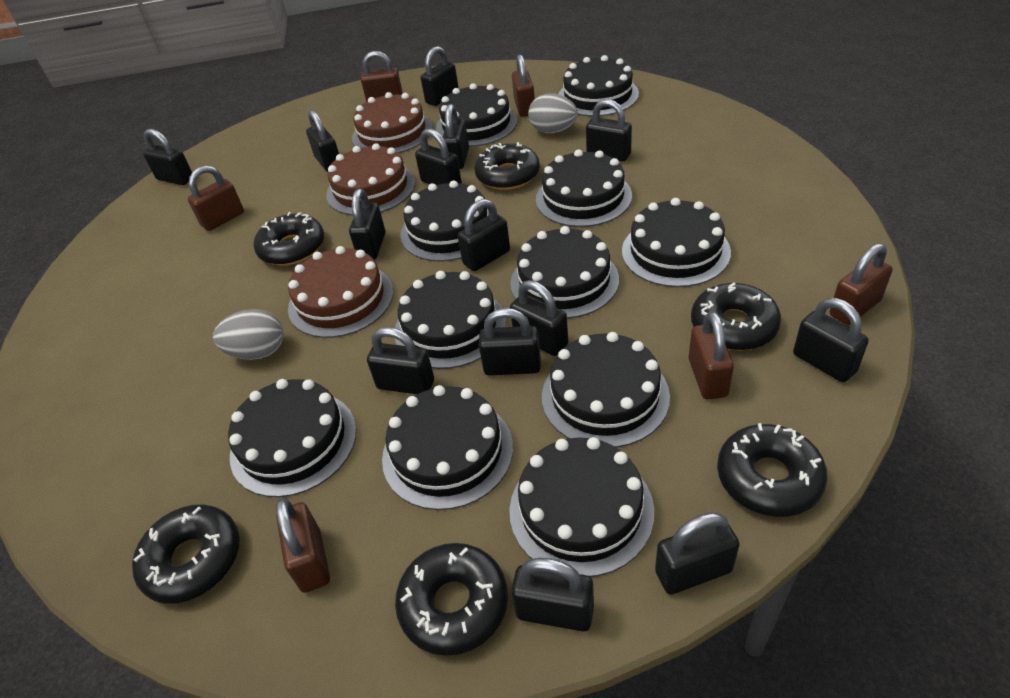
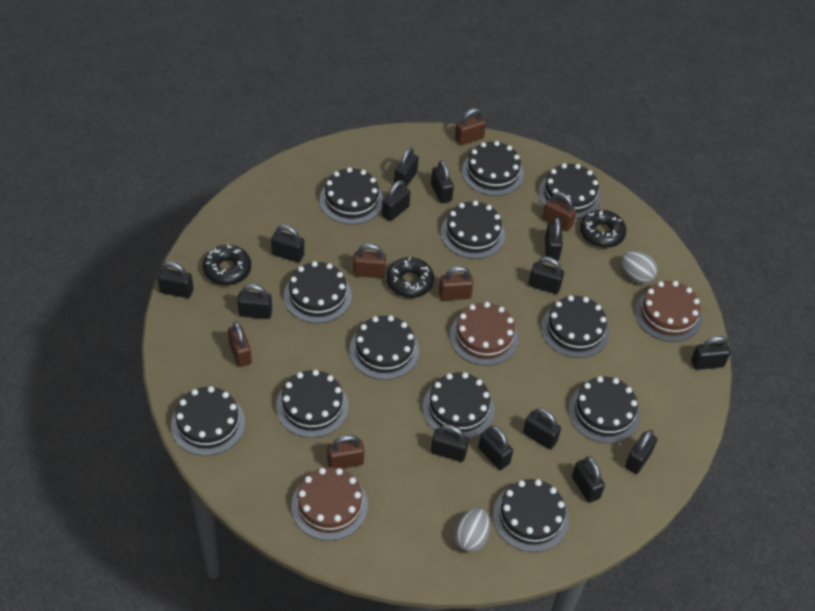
black cake: 11 -> 12
black donut: 6 -> 3

